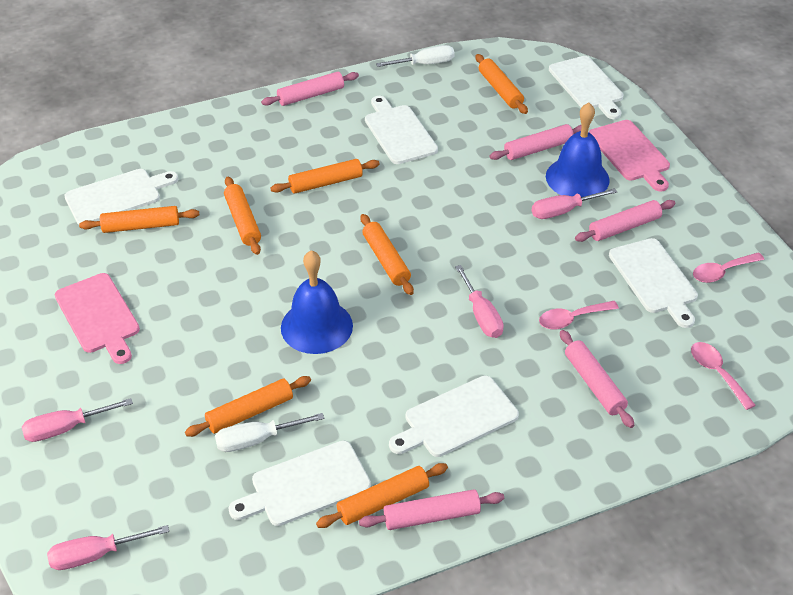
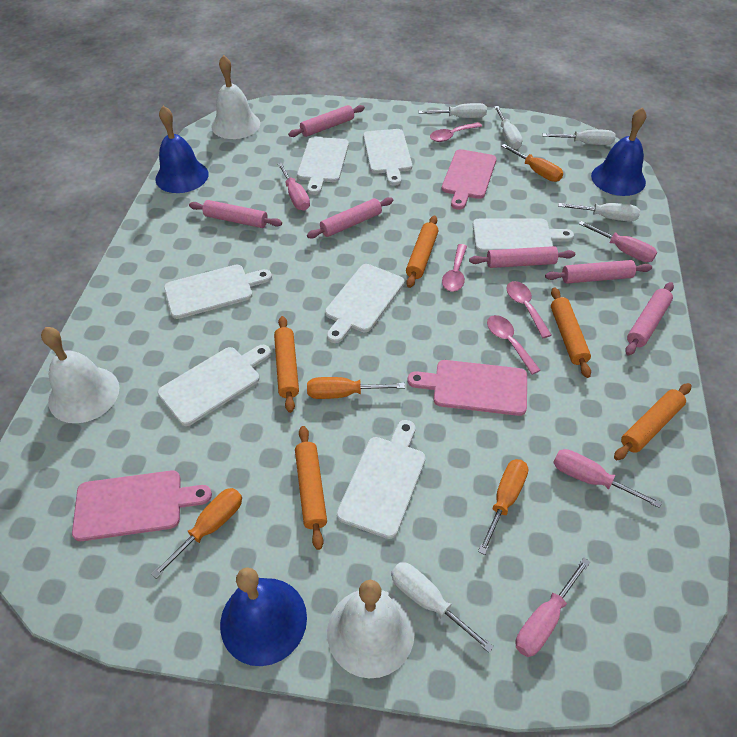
blue bell: 2 -> 3
orange rolling pin: 7 -> 5
orange screwdriver: 0 -> 4
pink cutting board: 2 -> 3
pink rolling pin: 5 -> 6
pink spoon: 3 -> 4
white bell: 0 -> 3
white cutting board: 6 -> 7
white screwdriver: 2 -> 5

